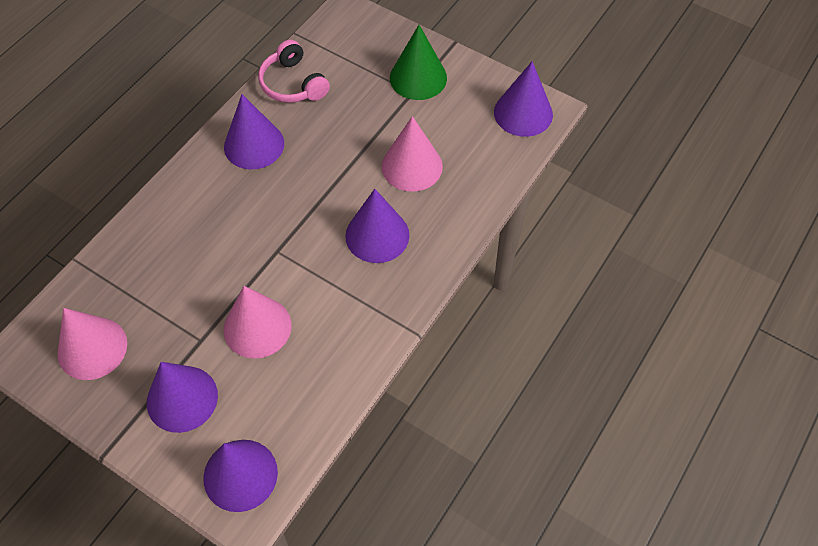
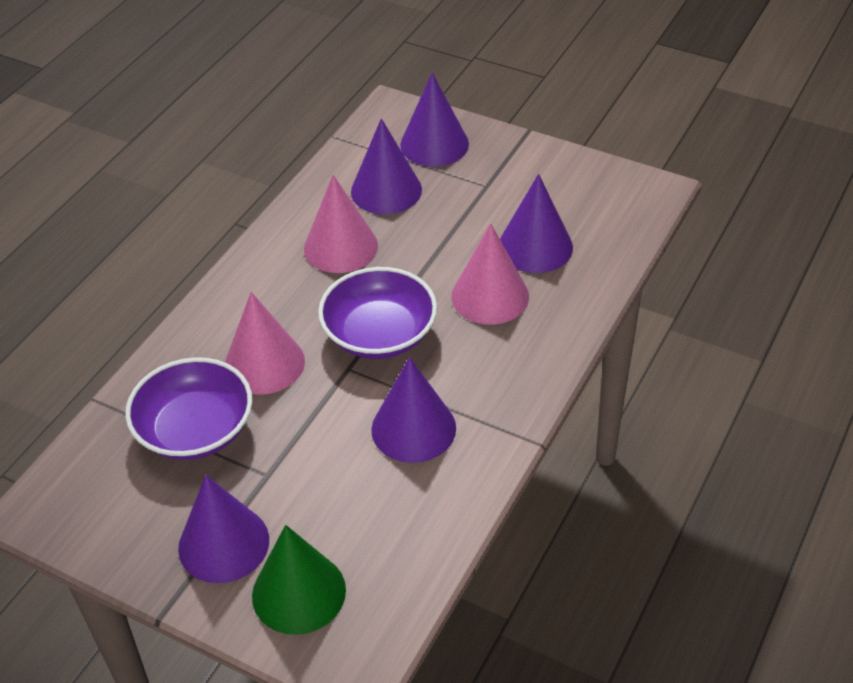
pink headphones: 1 -> 0
purple bowl: 0 -> 2

